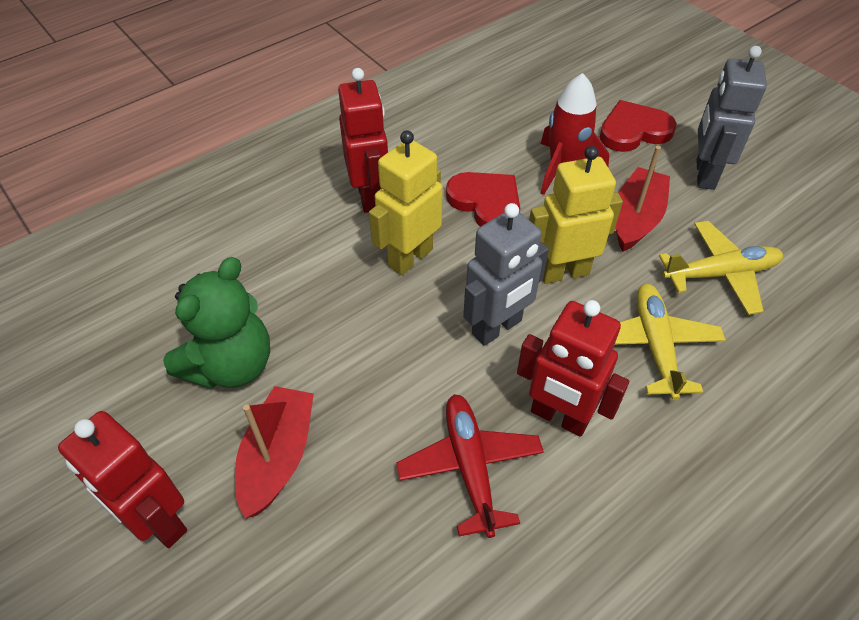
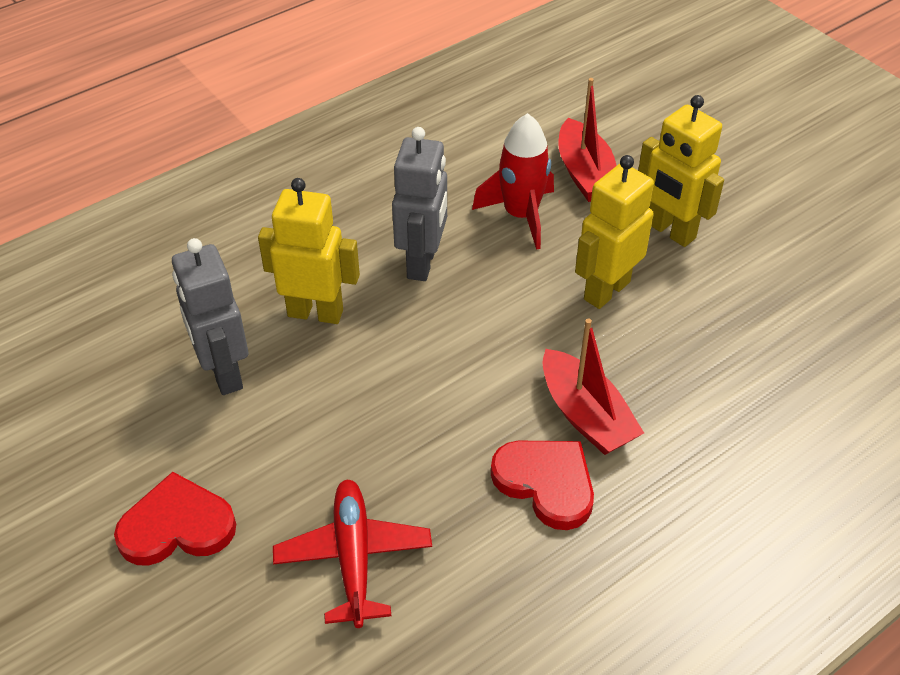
green teddy bear: 1 -> 0
red robot: 3 -> 0
yellow plane: 2 -> 0
yellow robot: 2 -> 3

